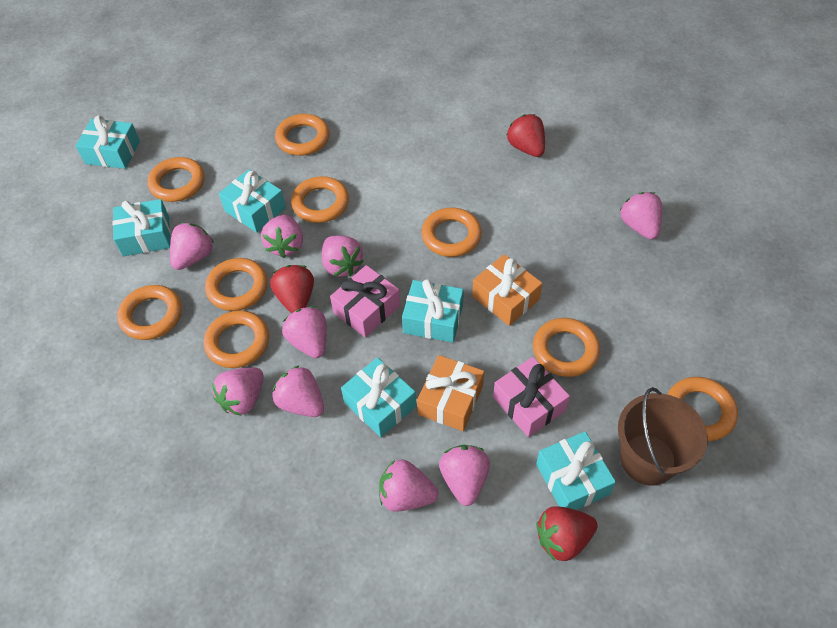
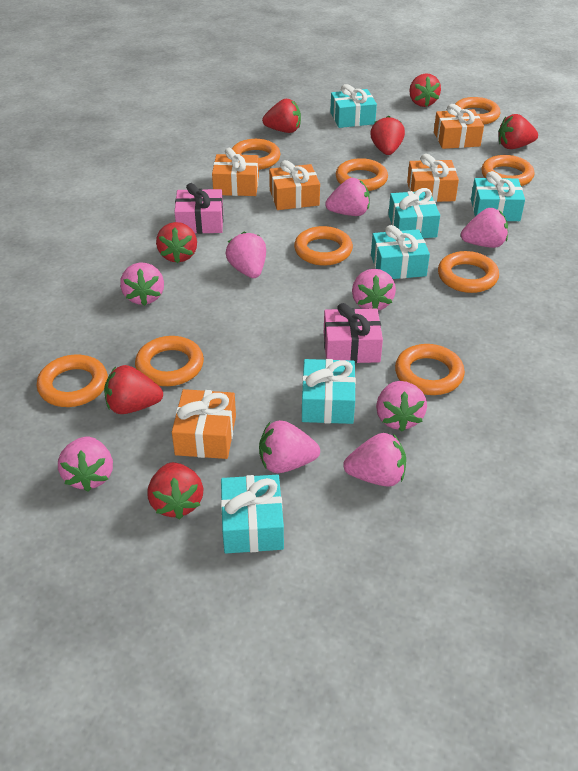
brown bucket: 1 -> 0
orange gift: 2 -> 5
red strawberry: 3 -> 7

